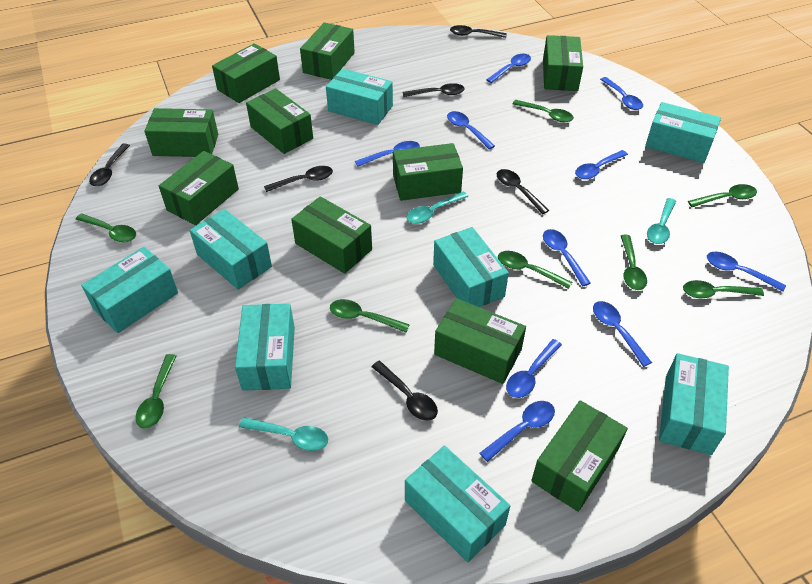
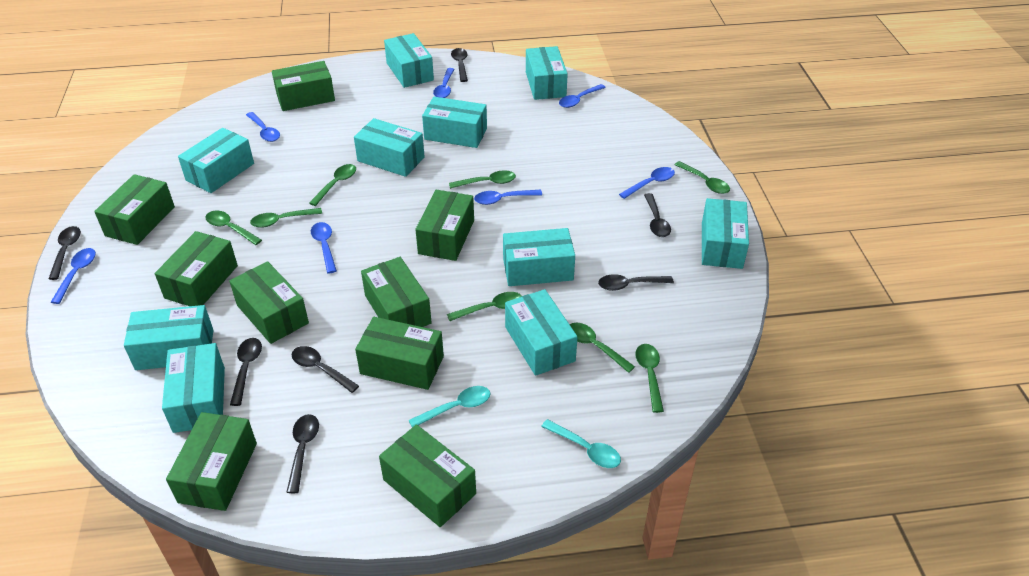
black spoon: 6 -> 7
blue spoon: 10 -> 7
green box: 10 -> 9
turquoise box: 8 -> 10
turquoise spoon: 3 -> 2

